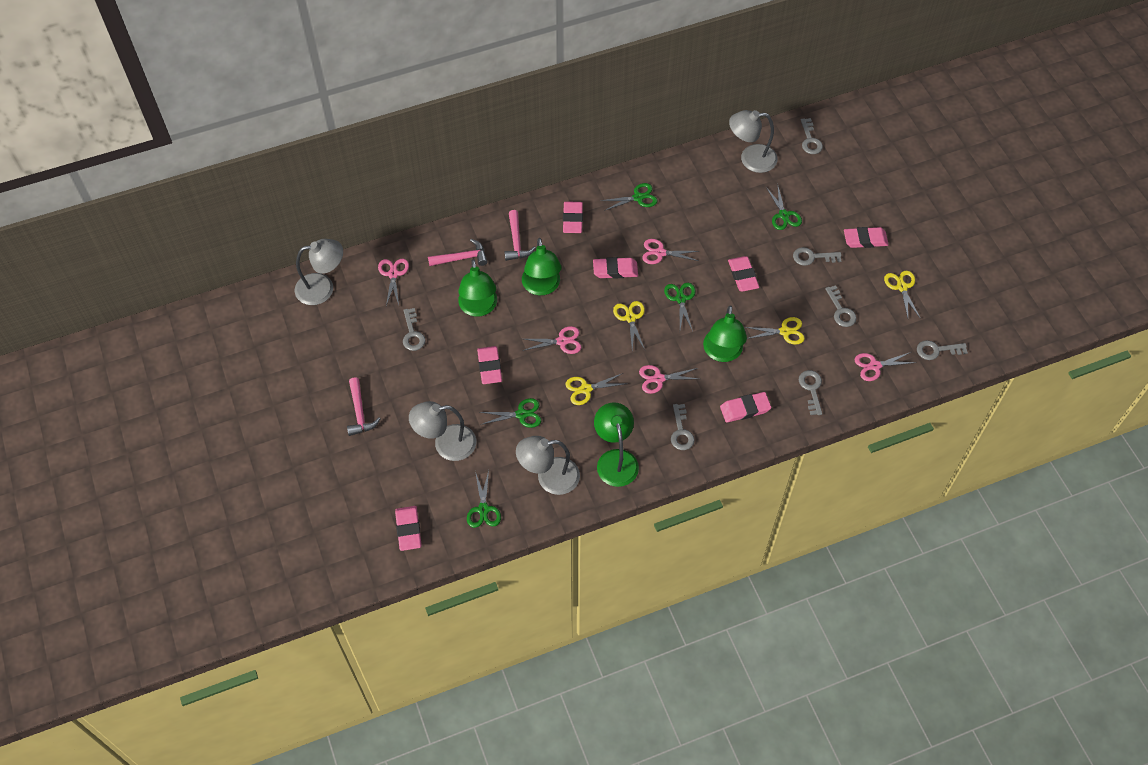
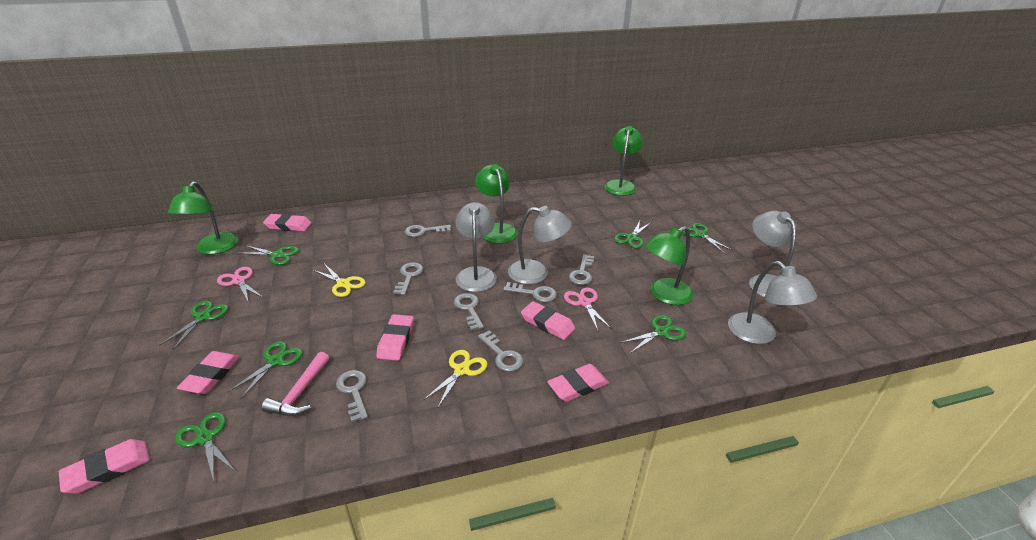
green scissors: 5 -> 7
pink eraser: 7 -> 6
pink hammer: 3 -> 1
pink scissors: 5 -> 2
yellow scissors: 4 -> 2

